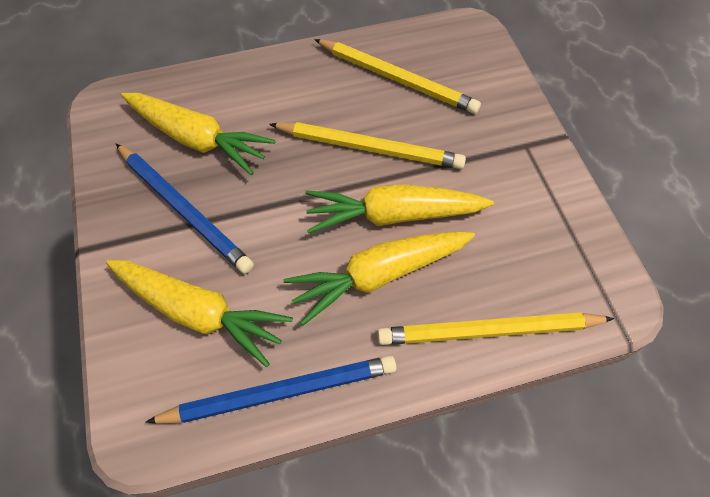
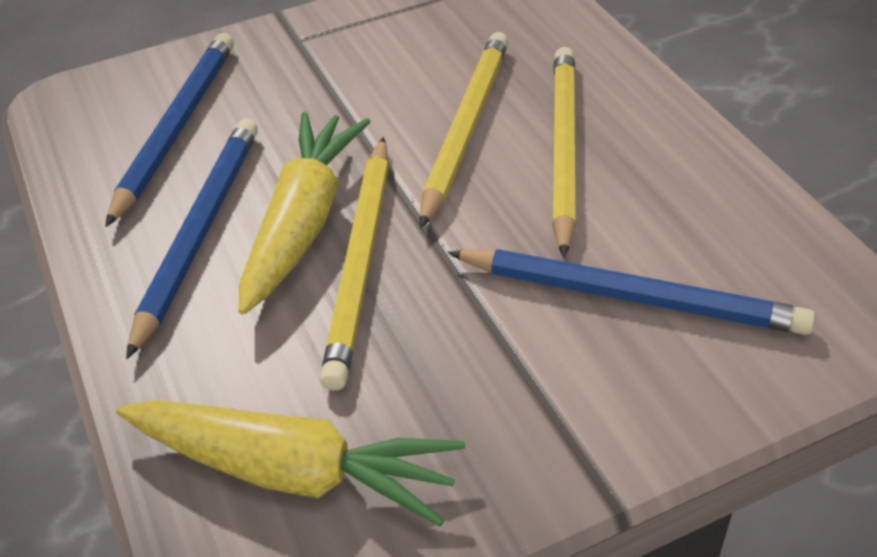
blue pencil: 2 -> 3
yellow carrot: 4 -> 2

